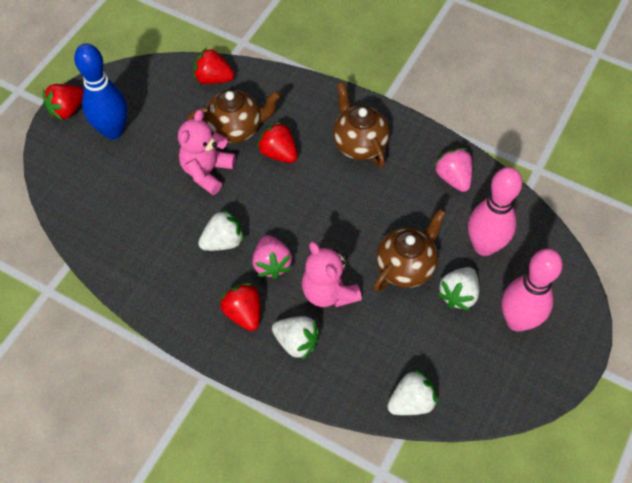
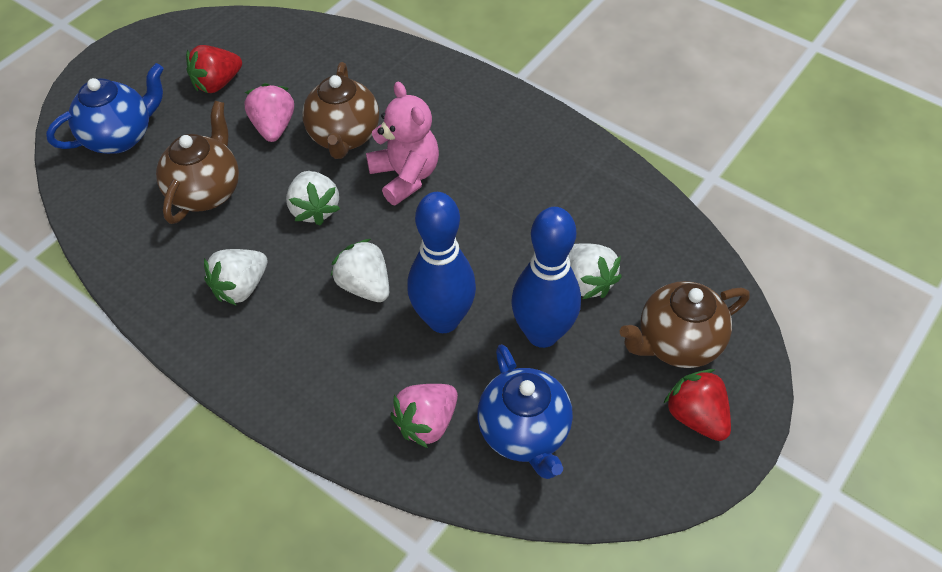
blue bowling pin: 1 -> 2
blue teapot: 0 -> 2
pink bowling pin: 2 -> 0
pink teddy bear: 2 -> 1
red strawberry: 4 -> 2

